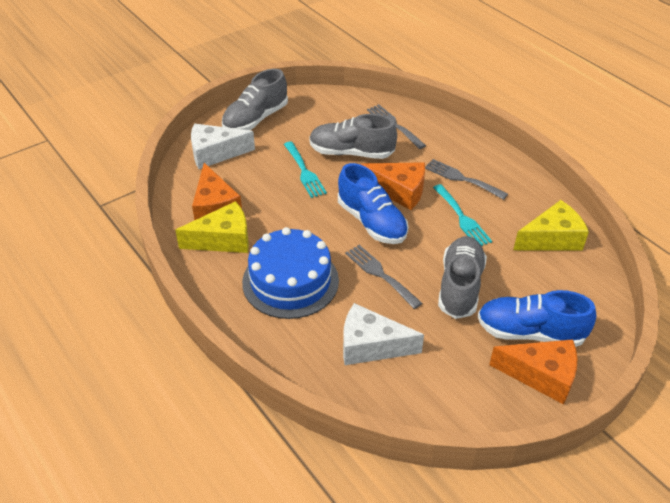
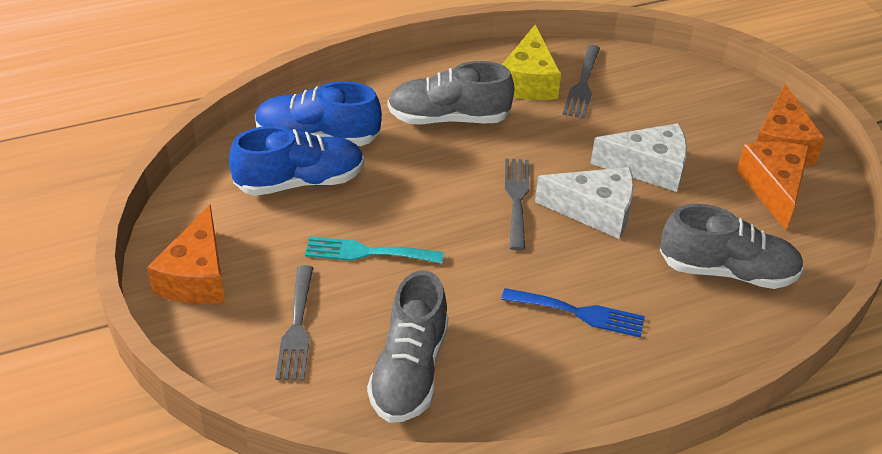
blue cake: 1 -> 0
blue fork: 0 -> 1
turquoise fork: 2 -> 1
yellow cheese: 2 -> 1

